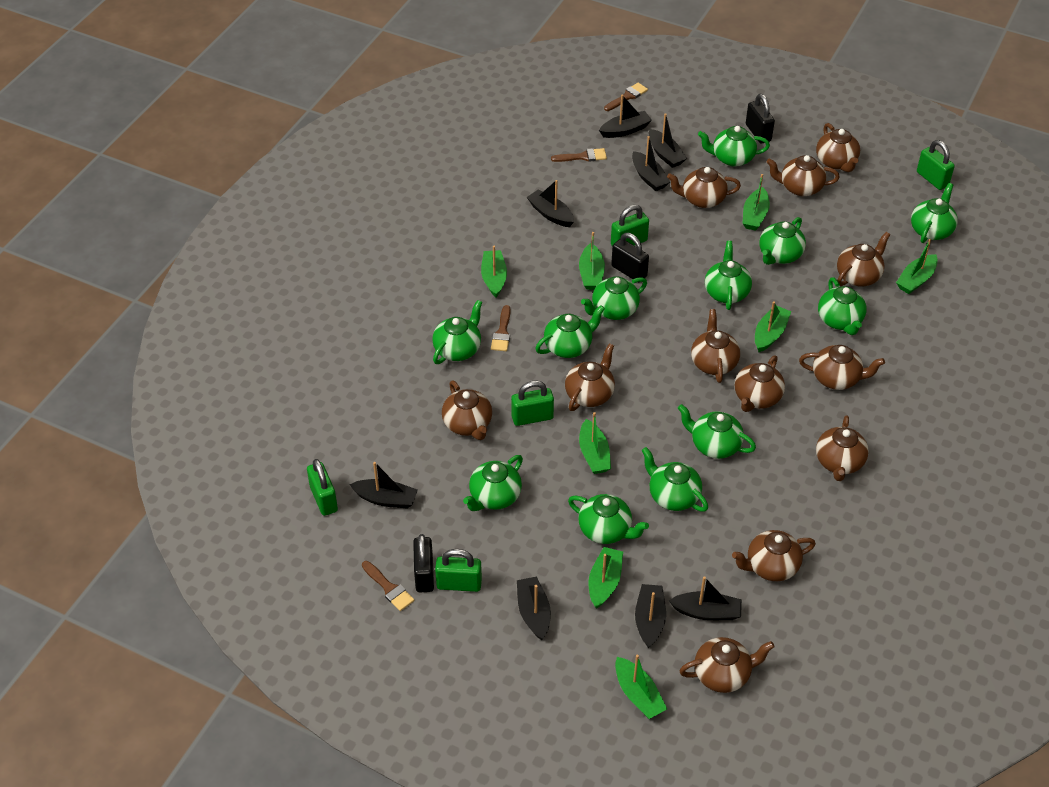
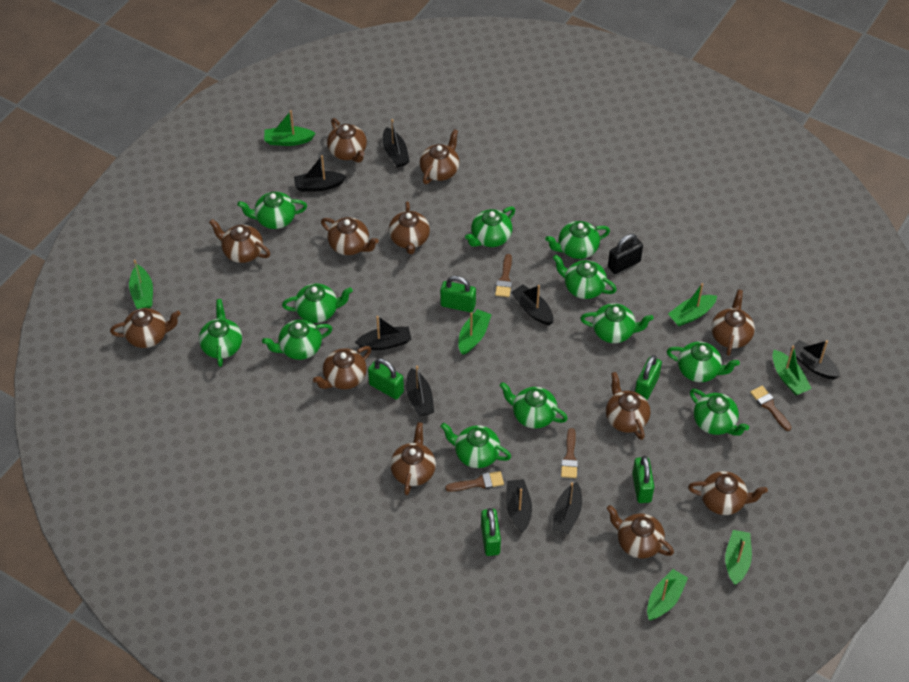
black padlock: 3 -> 1
green boat: 8 -> 7

